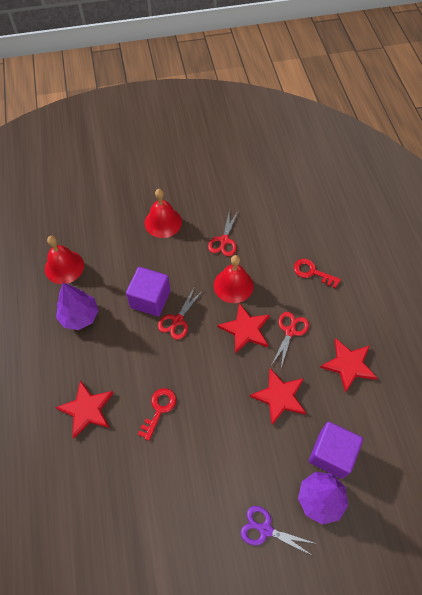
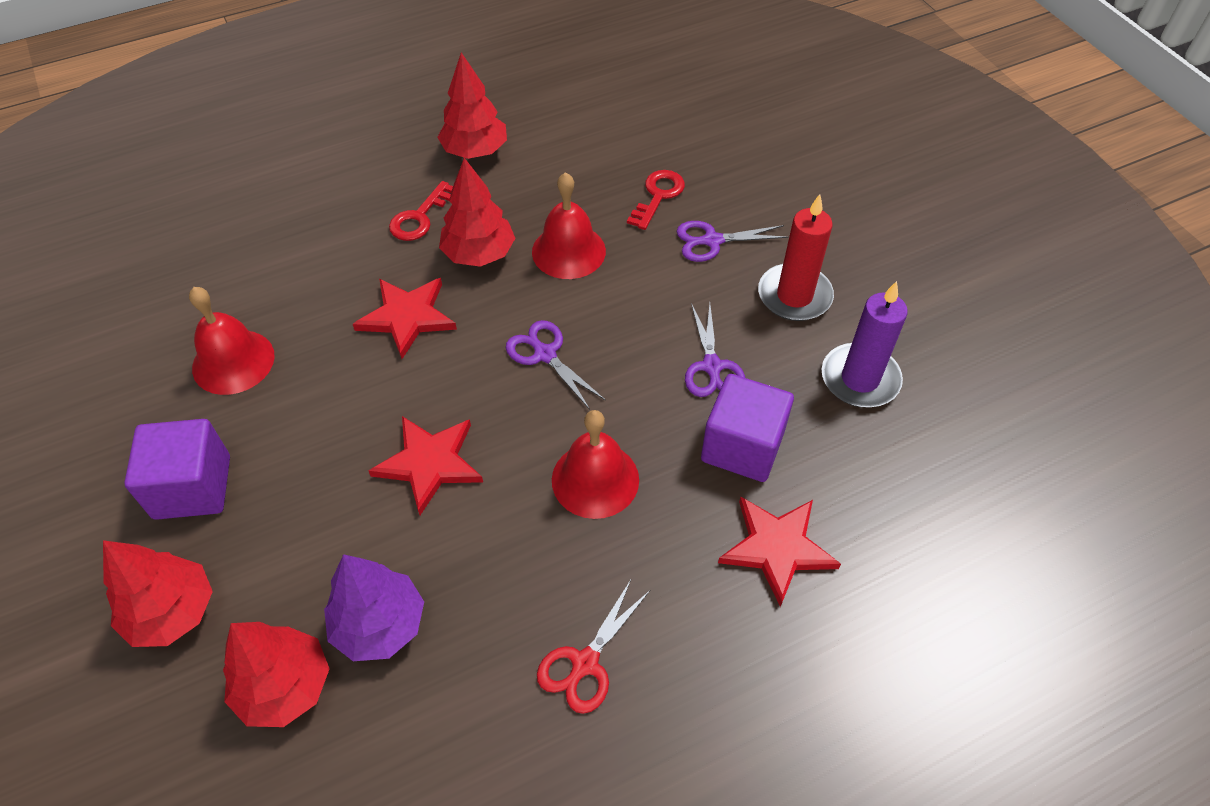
purple candle: 0 -> 1
purple scissors: 1 -> 3
purple tree: 2 -> 1
red candle: 0 -> 1
red scissors: 3 -> 1
red star: 4 -> 3
red tree: 0 -> 4

